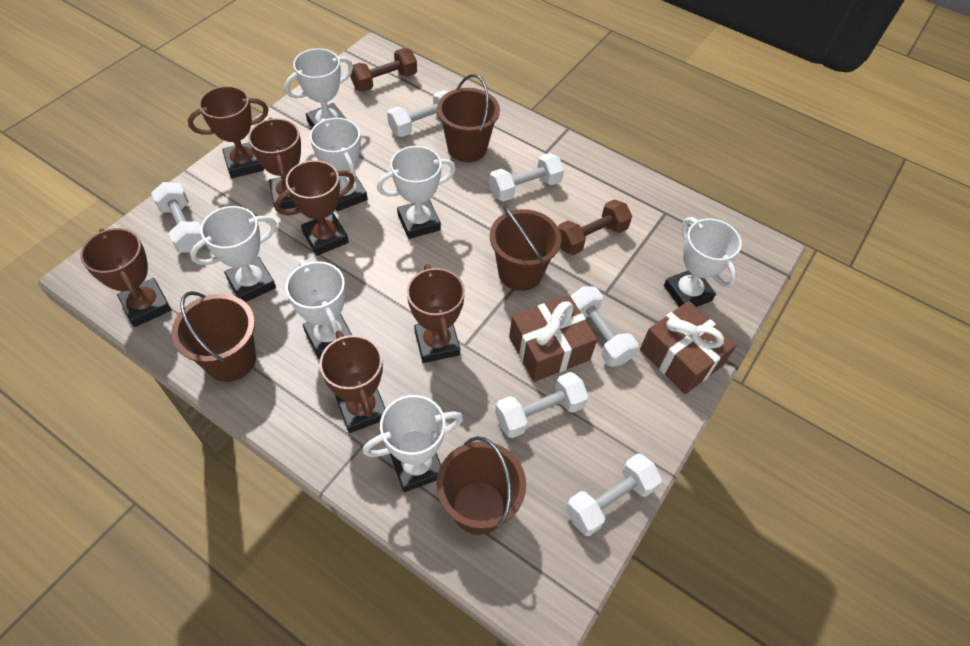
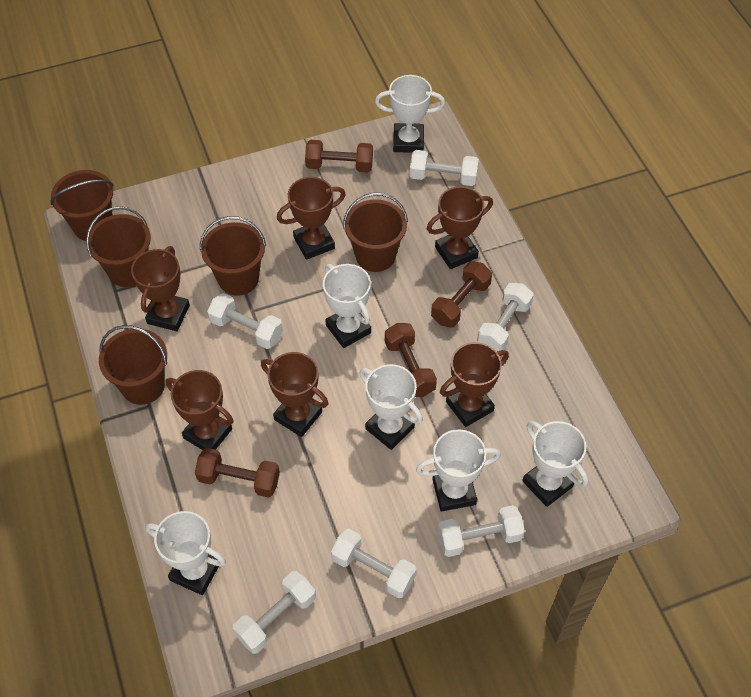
brown bucket: 4 -> 5
brown dumbbell: 2 -> 4
brown gift: 2 -> 0
white trophy: 7 -> 6

